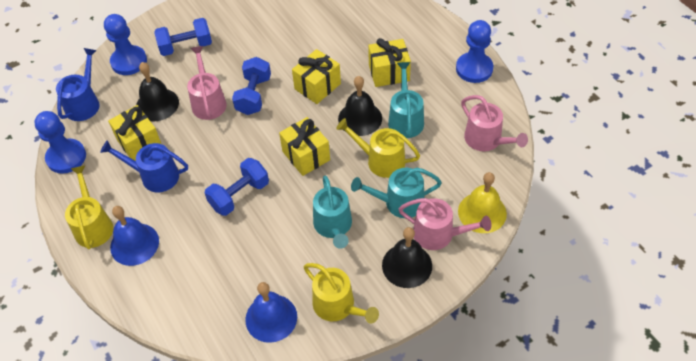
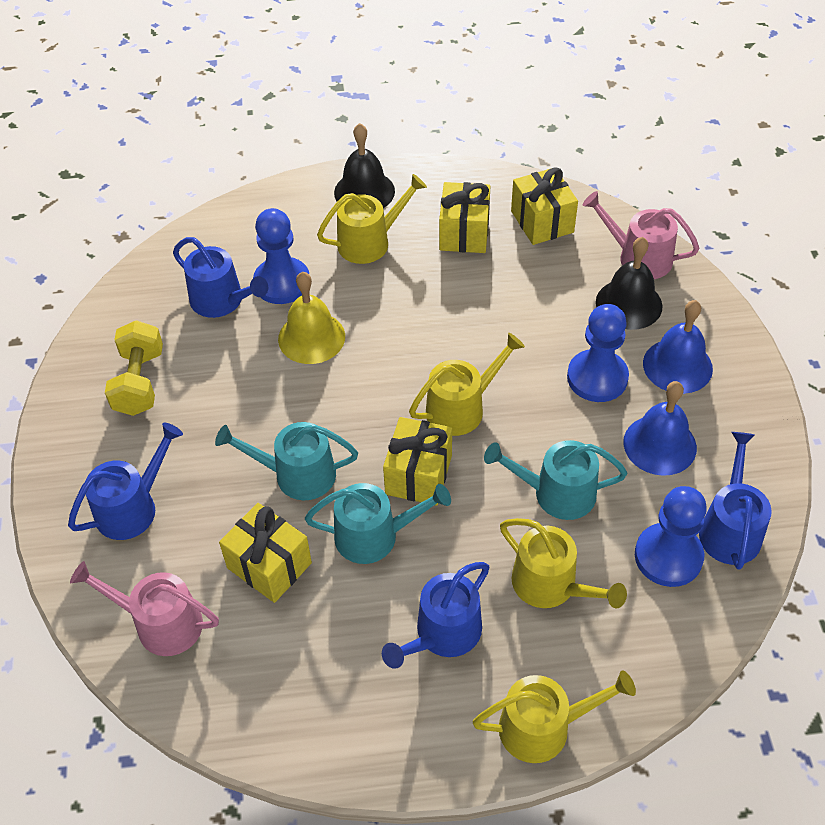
black bell: 3 -> 2
blue dumbbell: 3 -> 0
blue watering can: 2 -> 4
pink watering can: 3 -> 2
yellow dumbbell: 0 -> 1
yellow watering can: 3 -> 4

